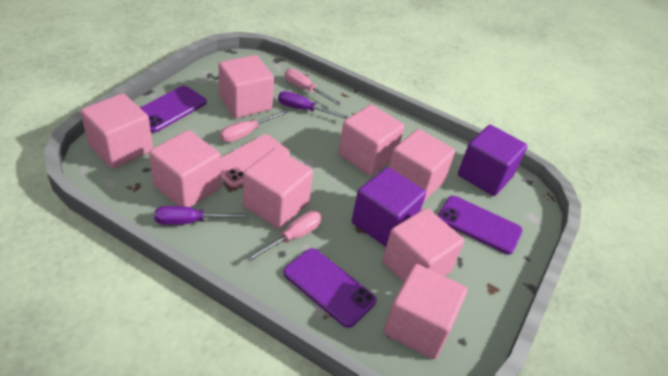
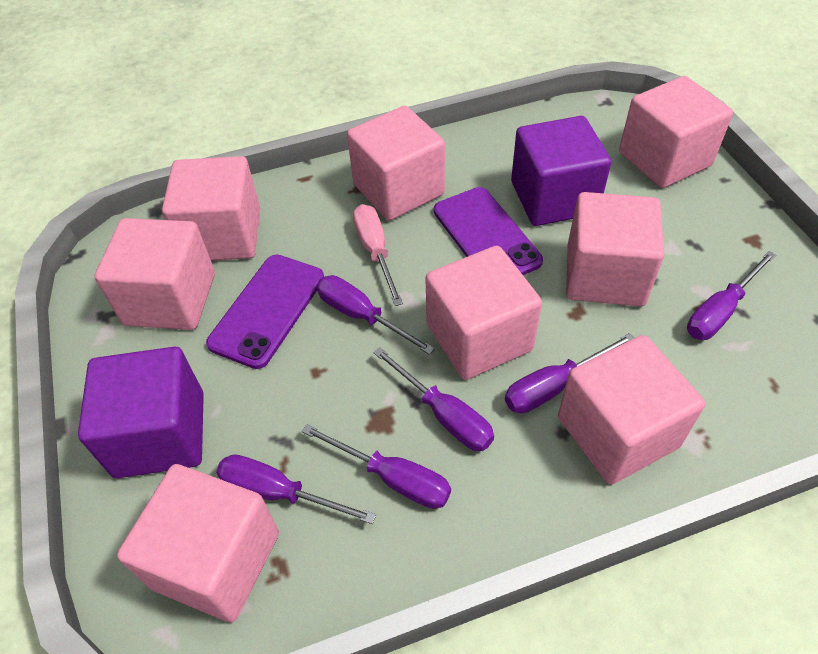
pink phone: 1 -> 0
pink screwdriver: 3 -> 1
purple phone: 3 -> 2
purple screwdriver: 2 -> 6

